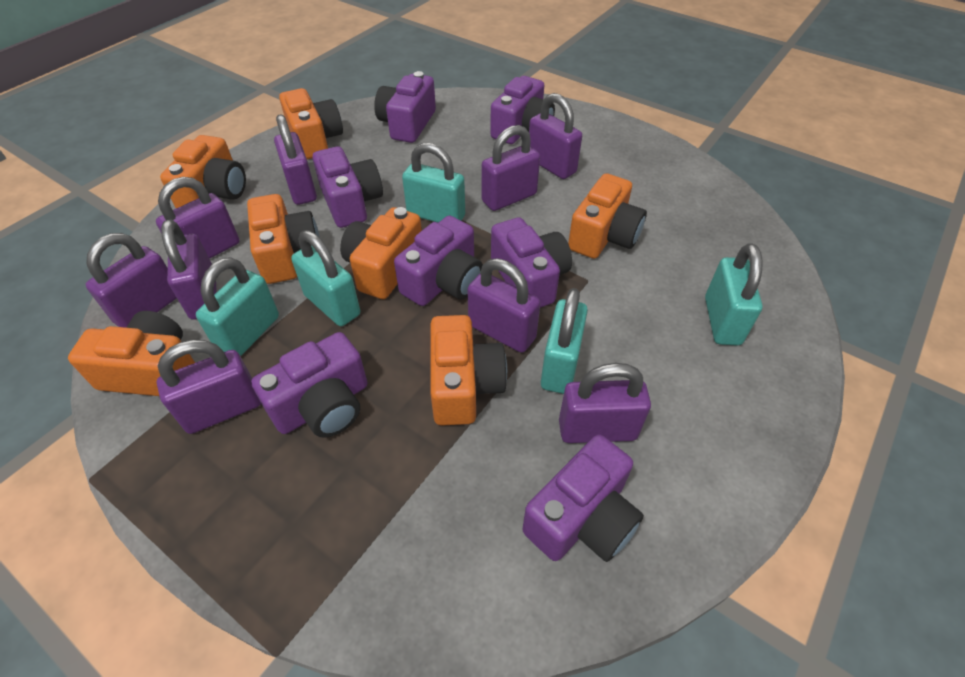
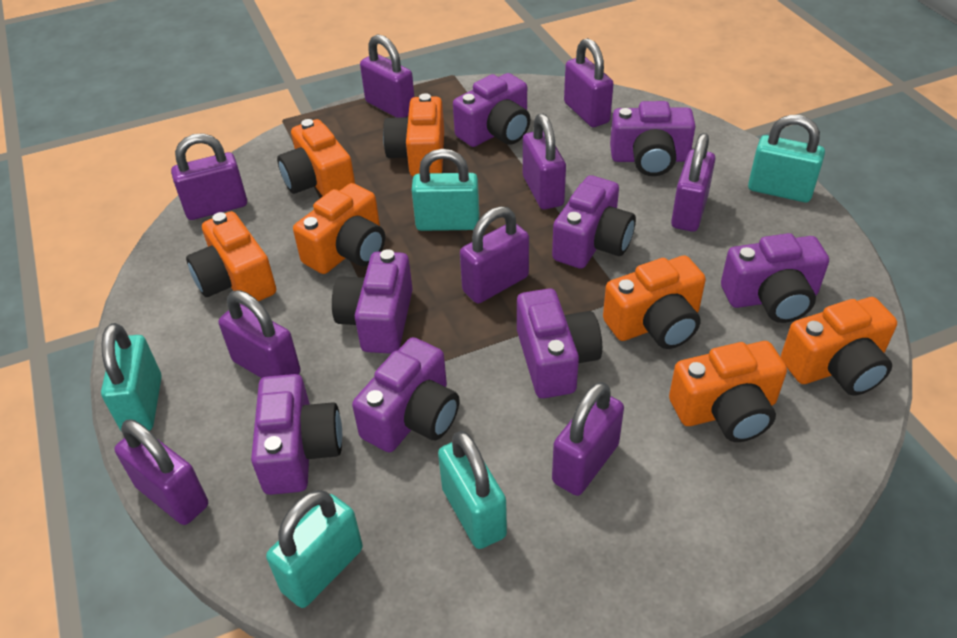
purple camera: 7 -> 8

